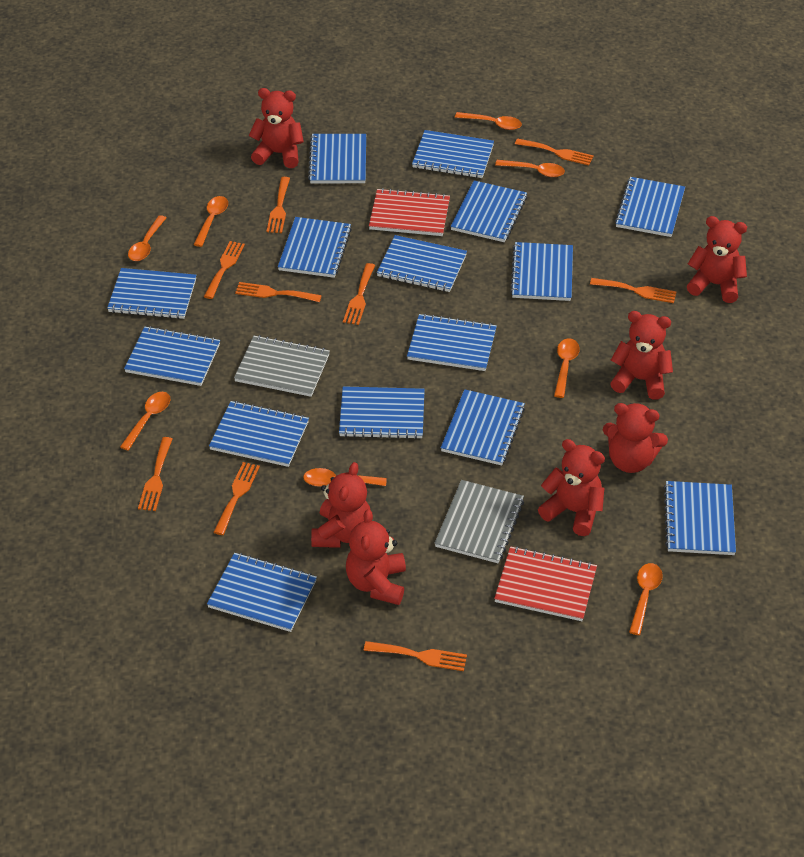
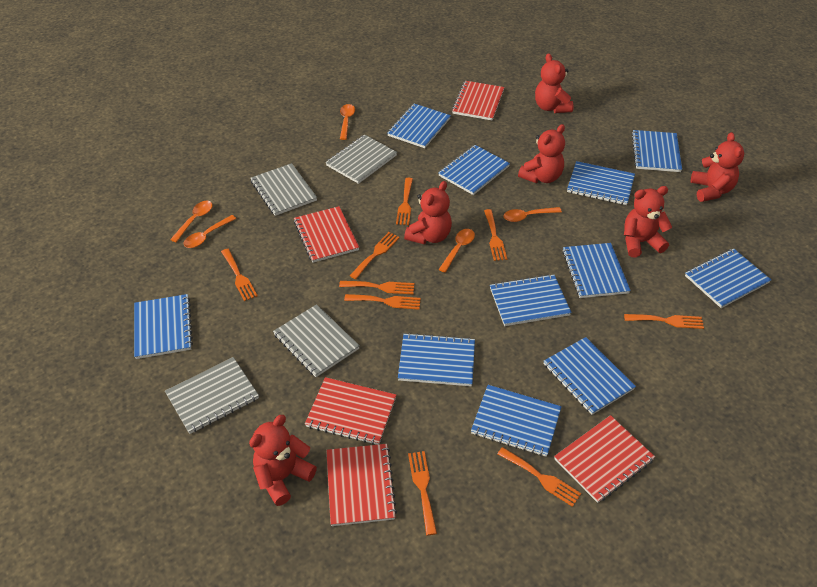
blue notebook: 15 -> 11
grey notebook: 2 -> 4
orange spoon: 8 -> 5
red notebook: 2 -> 5
red teddy bear: 7 -> 6

